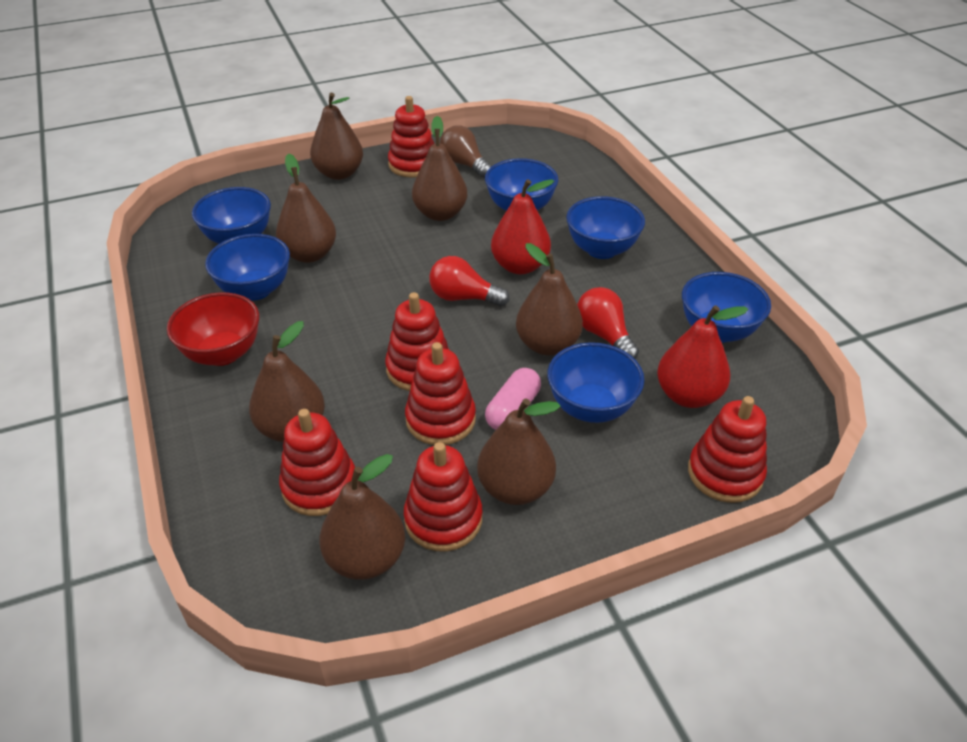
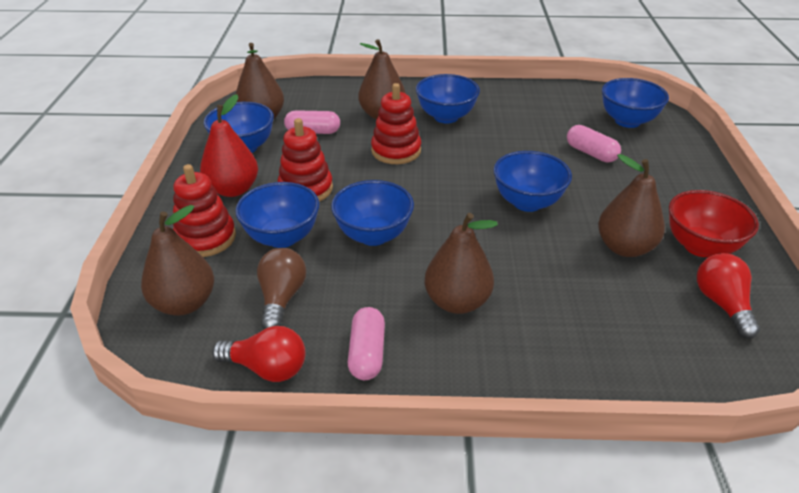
brown pear: 7 -> 5
pink capsule: 1 -> 3
red pear: 2 -> 1
red stacking toy: 6 -> 3

